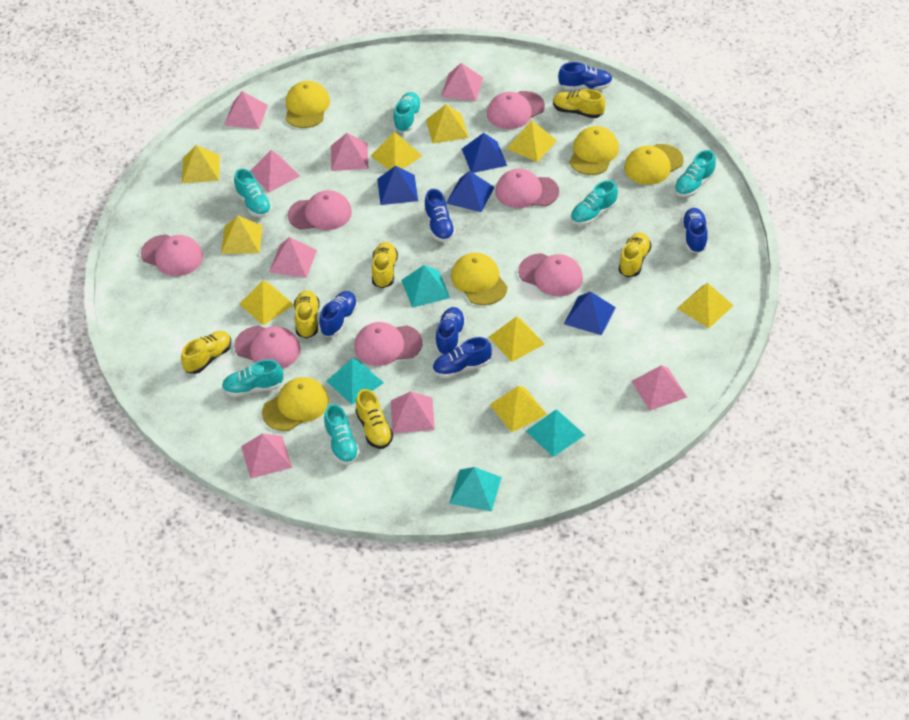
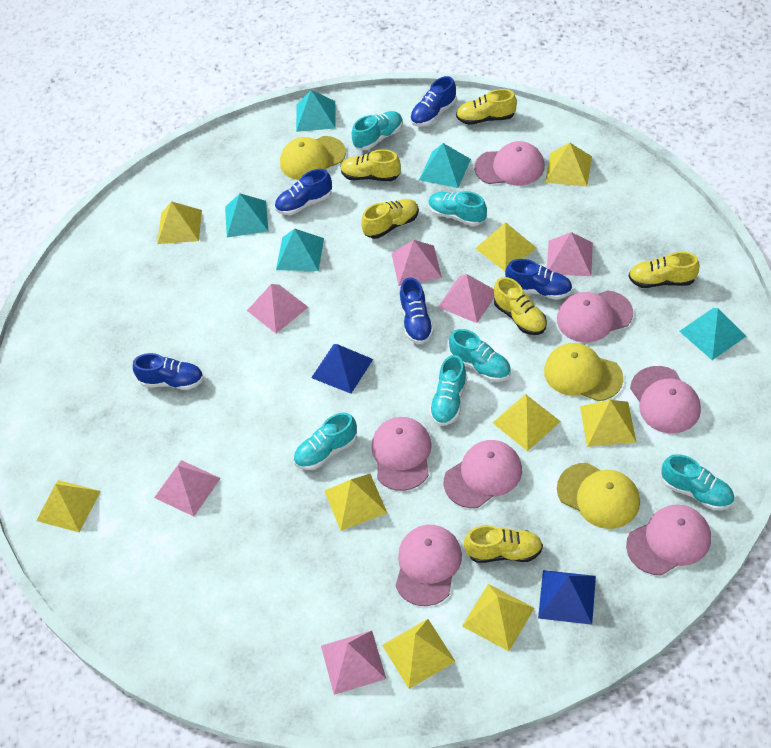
blue pyramid: 4 -> 2
blue shoe: 6 -> 5
pink pyramid: 8 -> 6
turquoise pyramid: 4 -> 5
yellow cap: 5 -> 3

